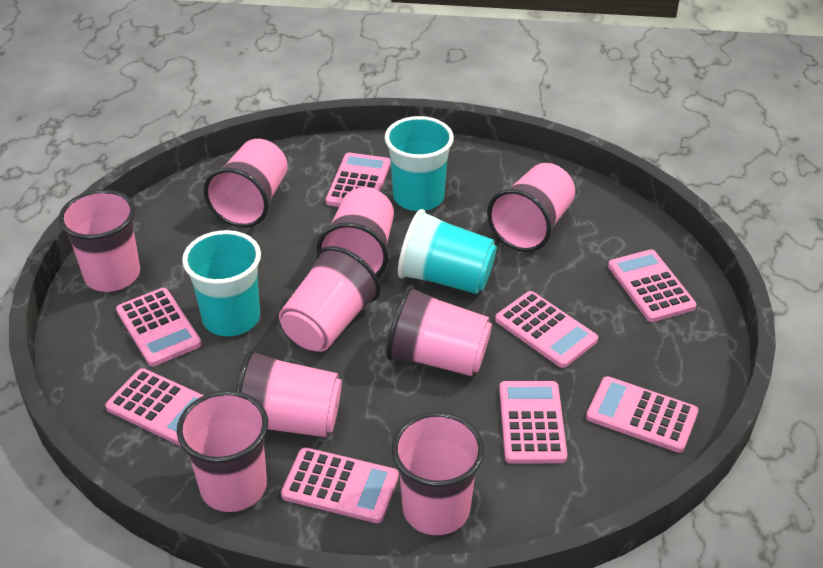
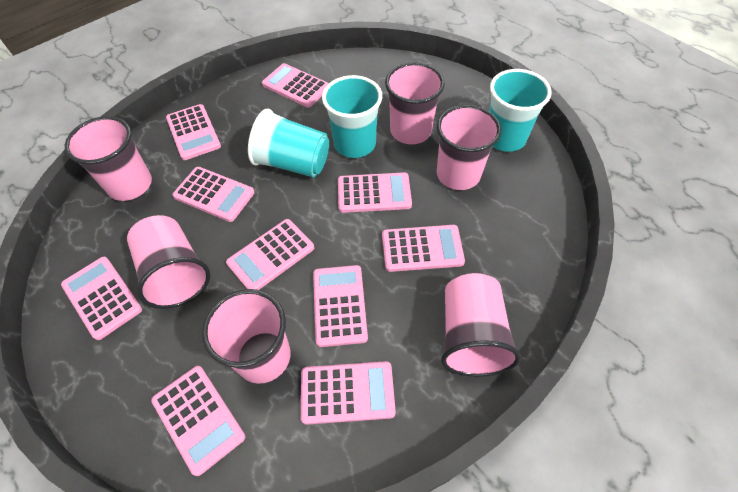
pink calculator: 8 -> 10
pink cup: 9 -> 6

